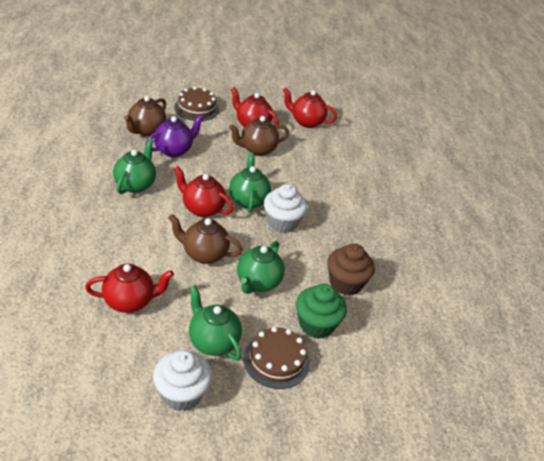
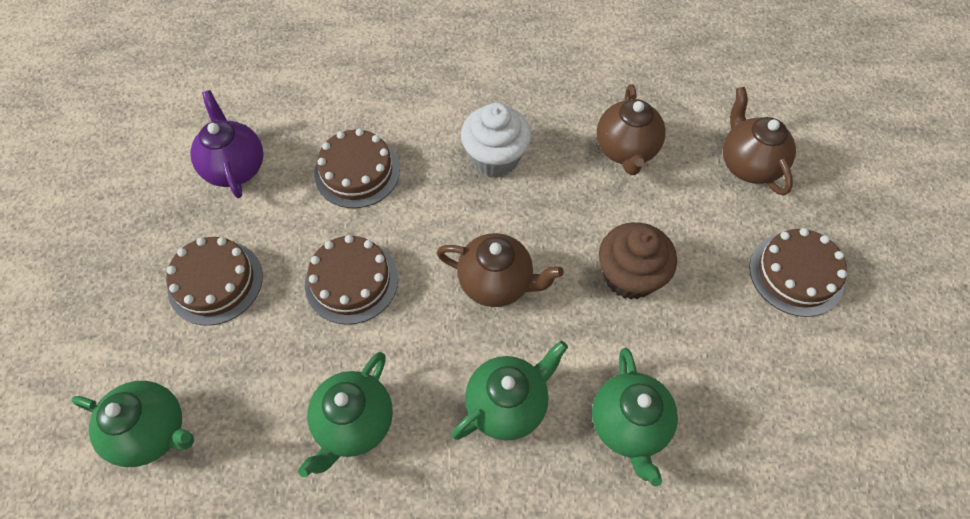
brown cake: 2 -> 4
green cupcake: 1 -> 0
red teapot: 4 -> 0
white cupcake: 2 -> 1

